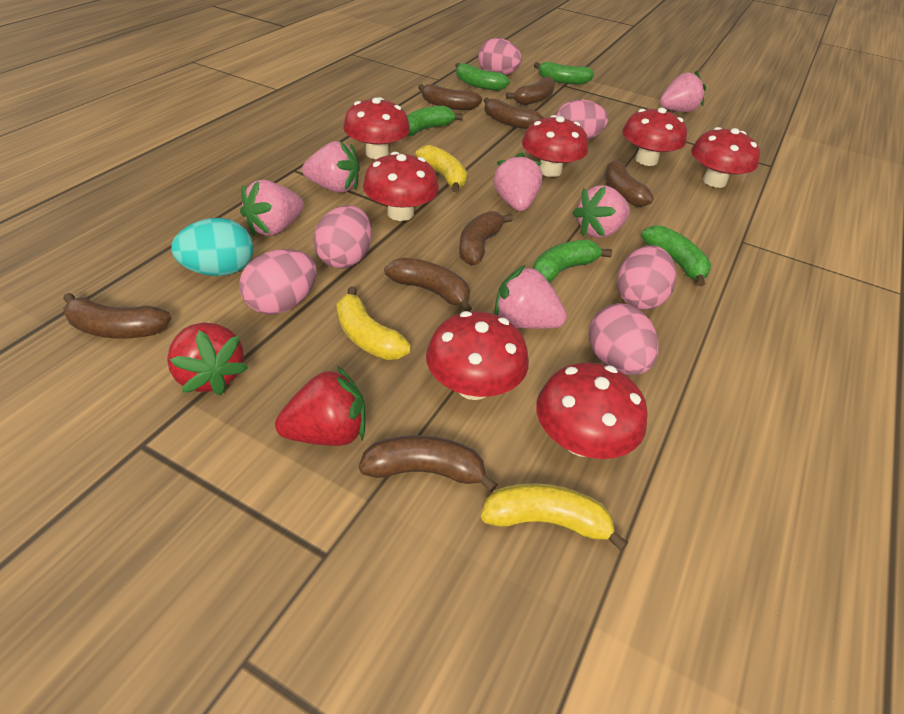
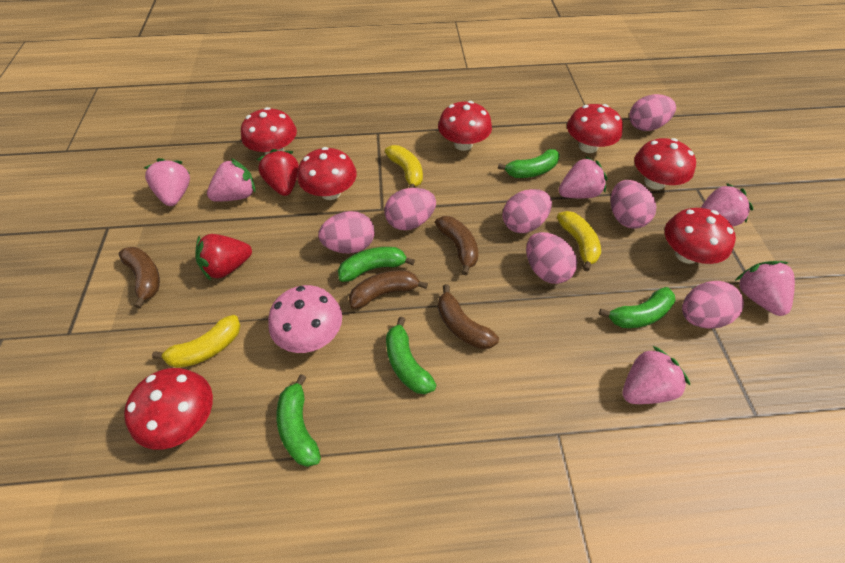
brown banana: 8 -> 4
pink egg: 6 -> 7
pink mushroom: 0 -> 1
turquoise egg: 1 -> 0

